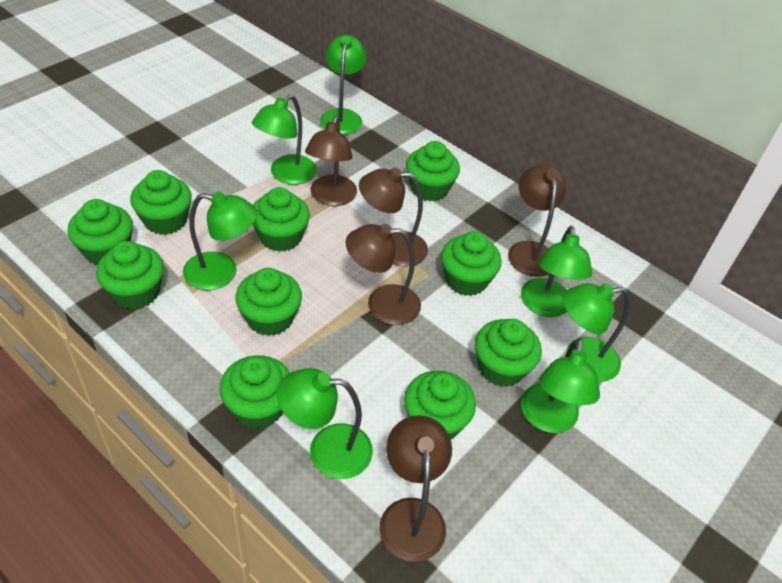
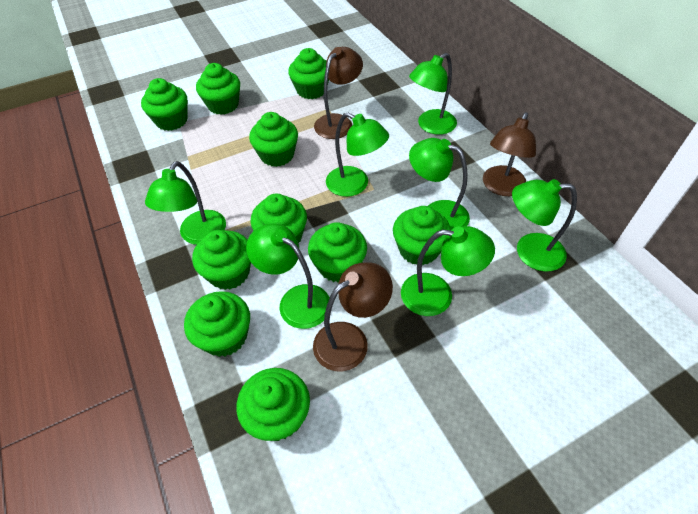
brown lamp: 5 -> 3

